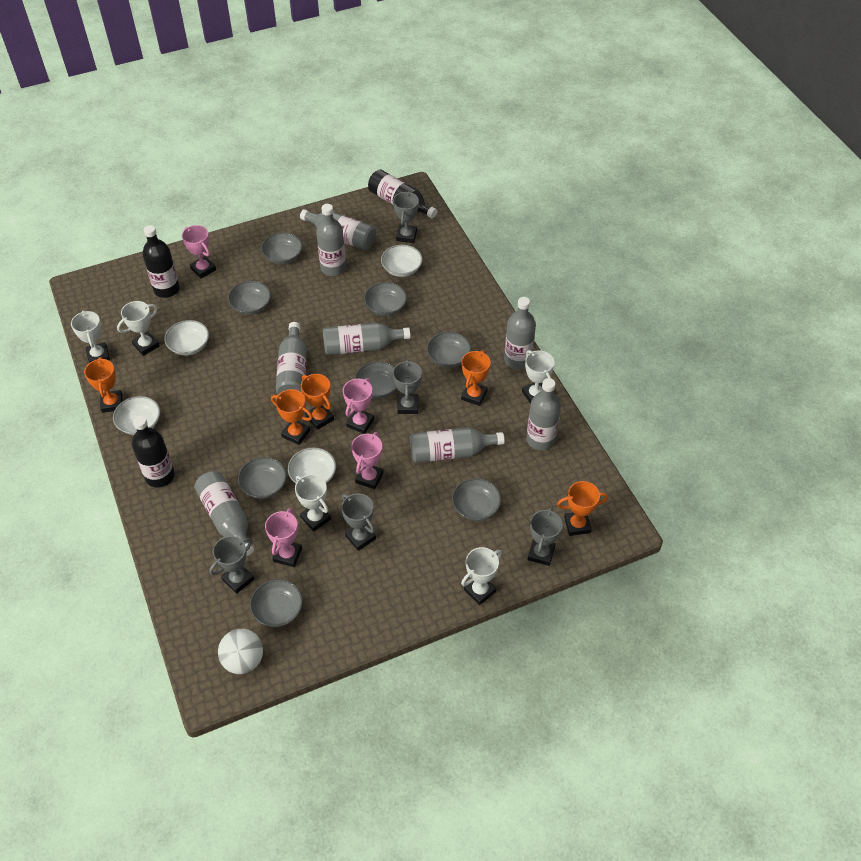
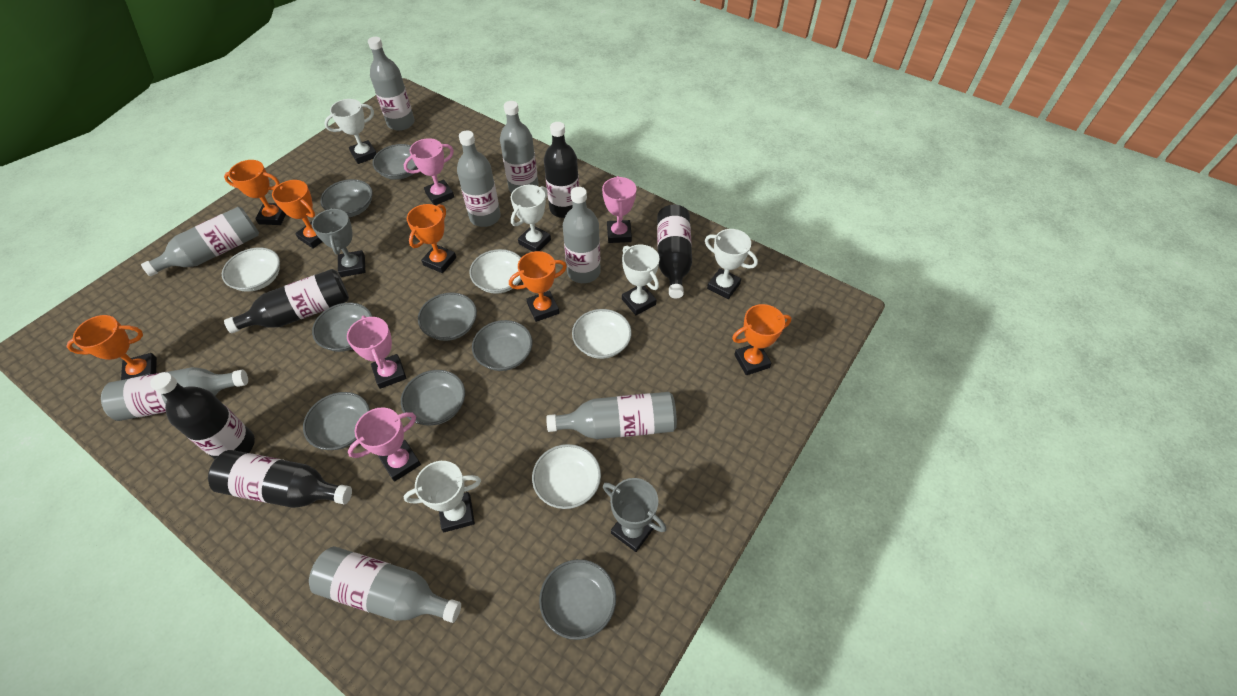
black bottle: 3 -> 5
grey trophy: 5 -> 2
orange trophy: 5 -> 6
white ball: 1 -> 0

